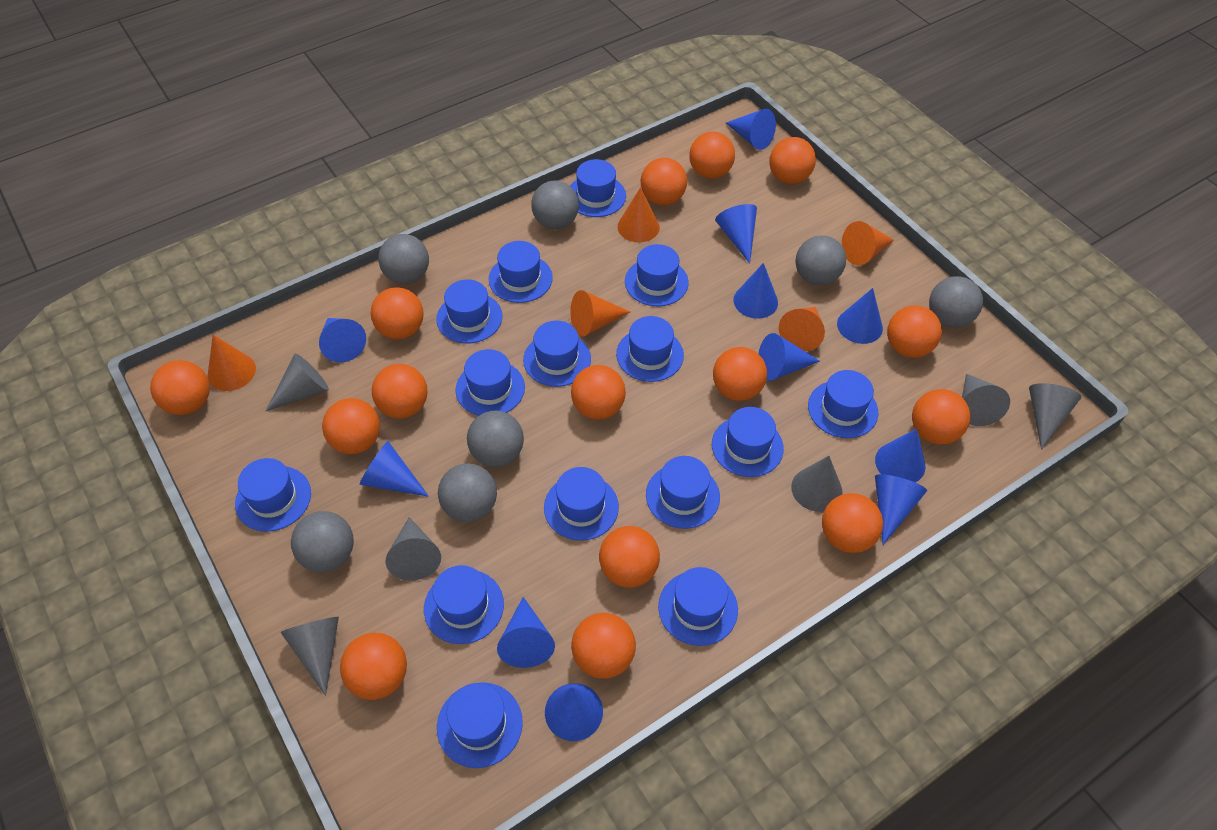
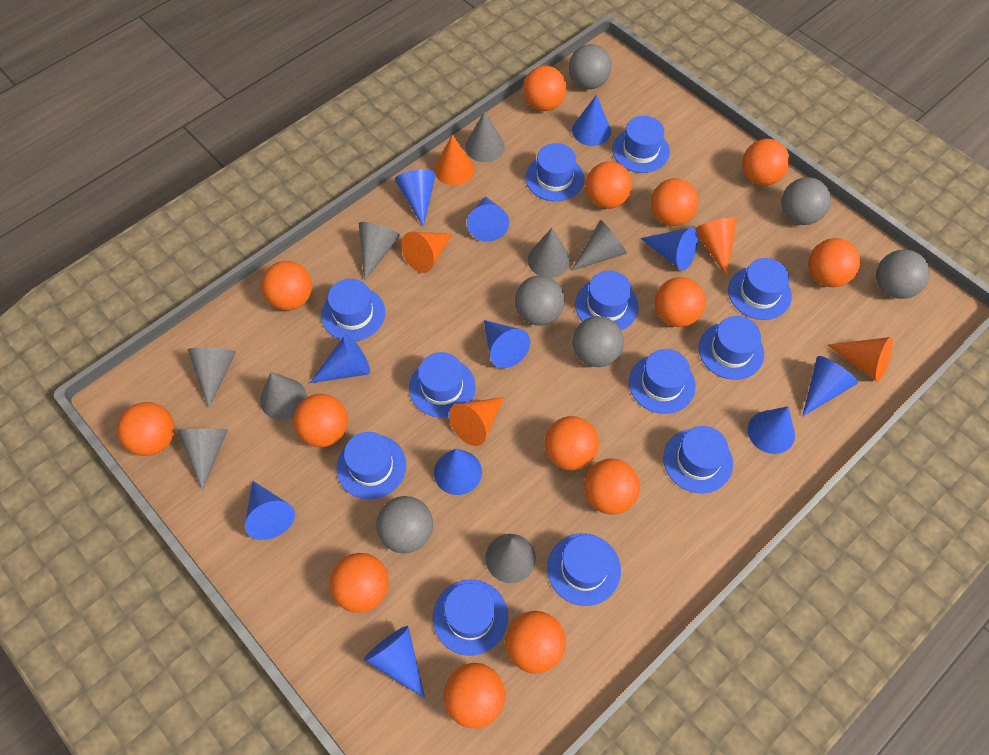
blue hat: 15 -> 12
grey ball: 7 -> 6
grey cone: 6 -> 8
orange ball: 15 -> 14

